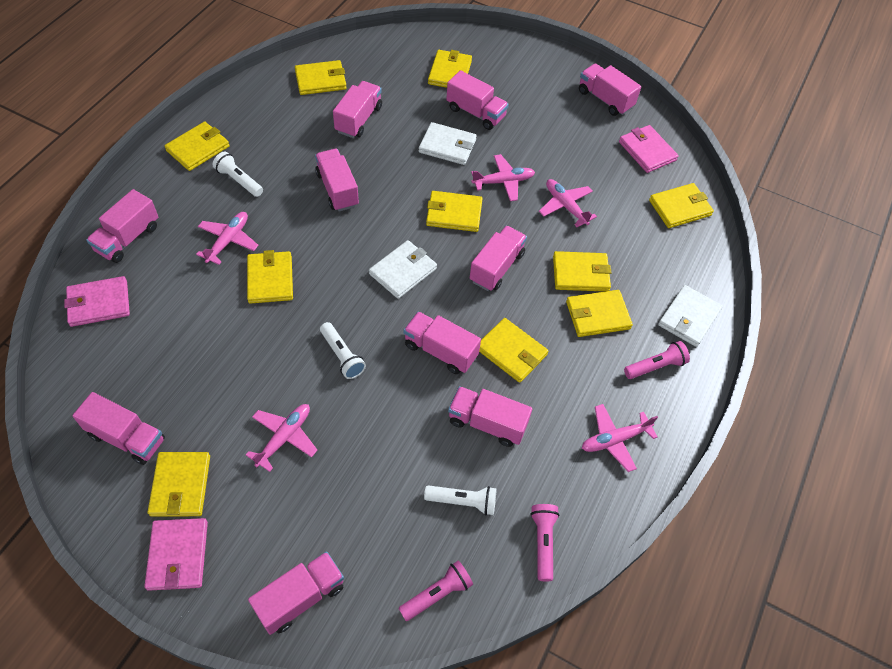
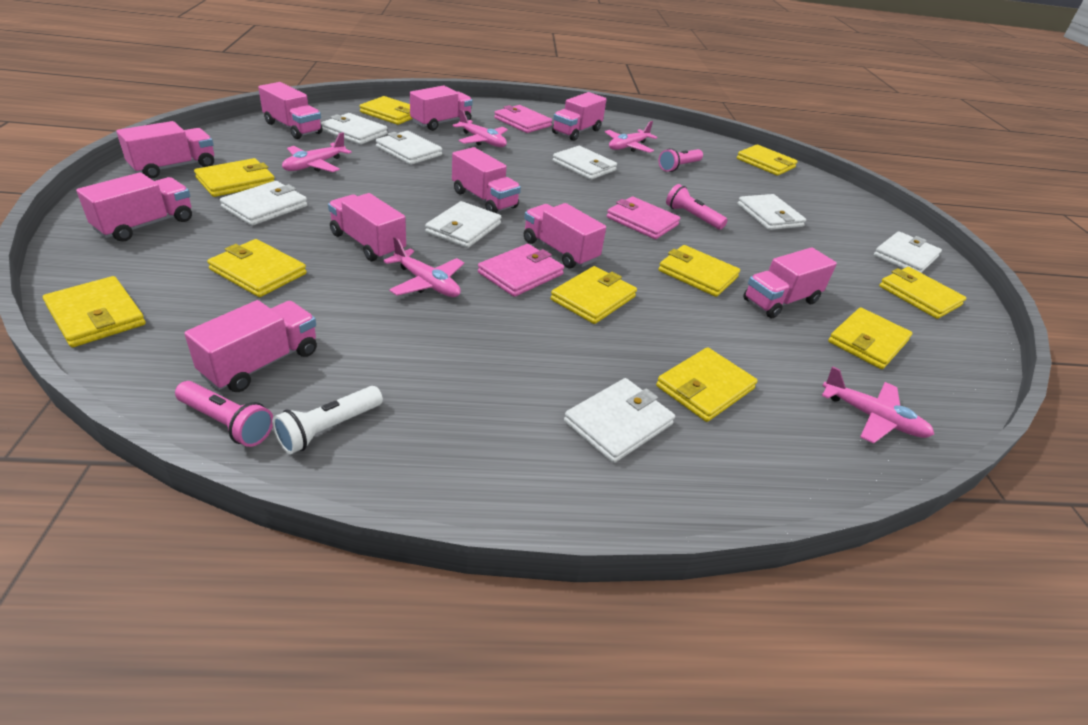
white flashlight: 3 -> 1
white wallet: 3 -> 8

